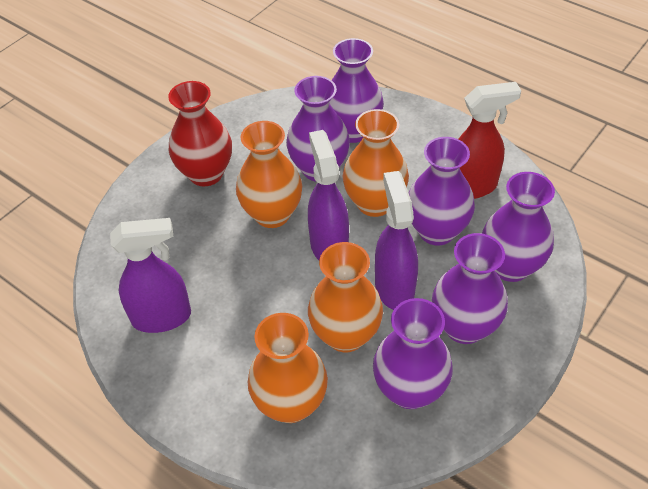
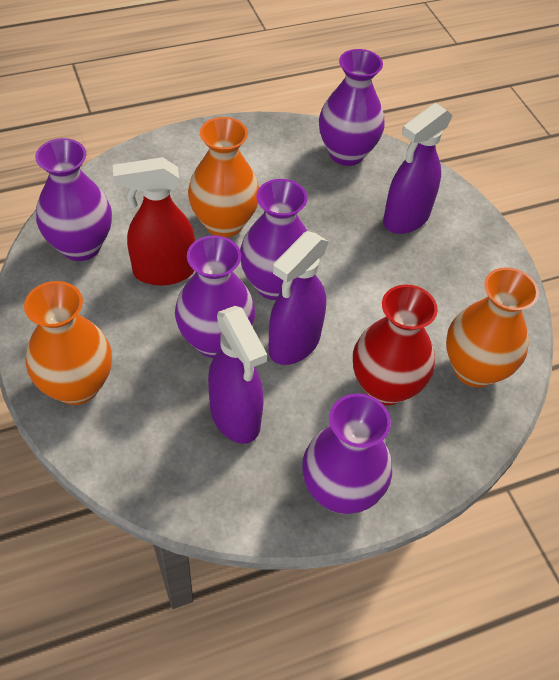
orange vase: 4 -> 3
purple vase: 6 -> 5

